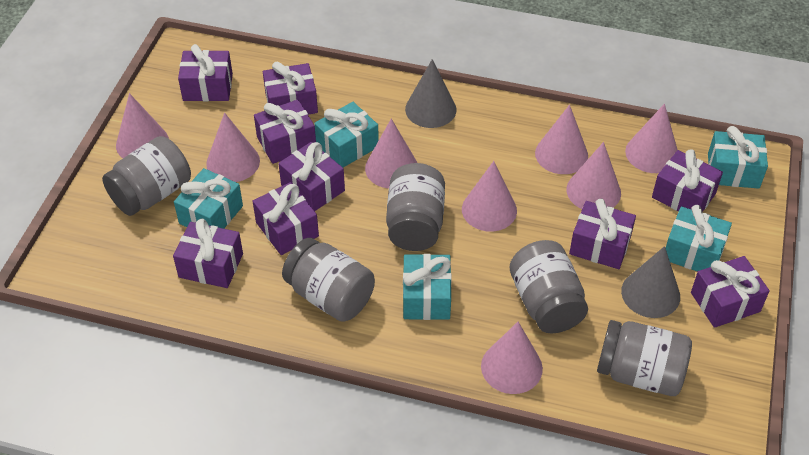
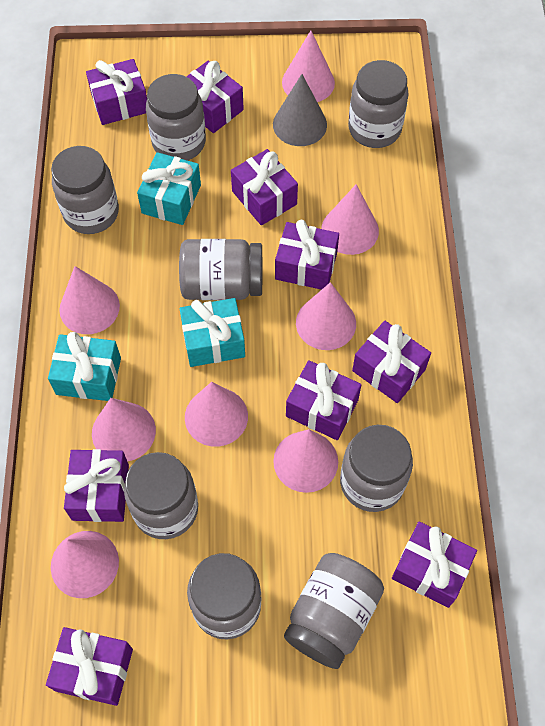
grey cone: 2 -> 1
grey jar: 5 -> 8
turquoise gift: 5 -> 3

